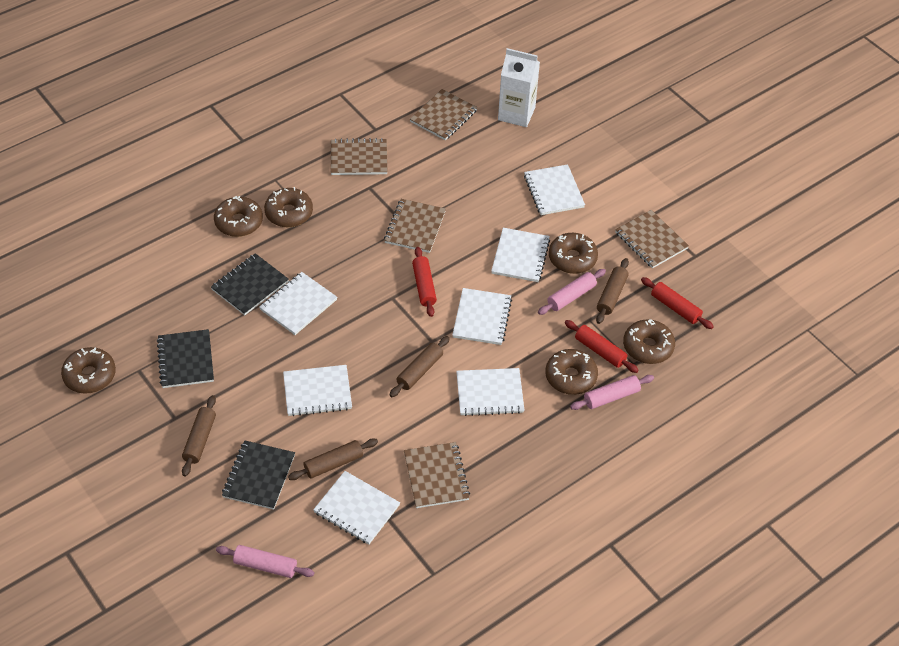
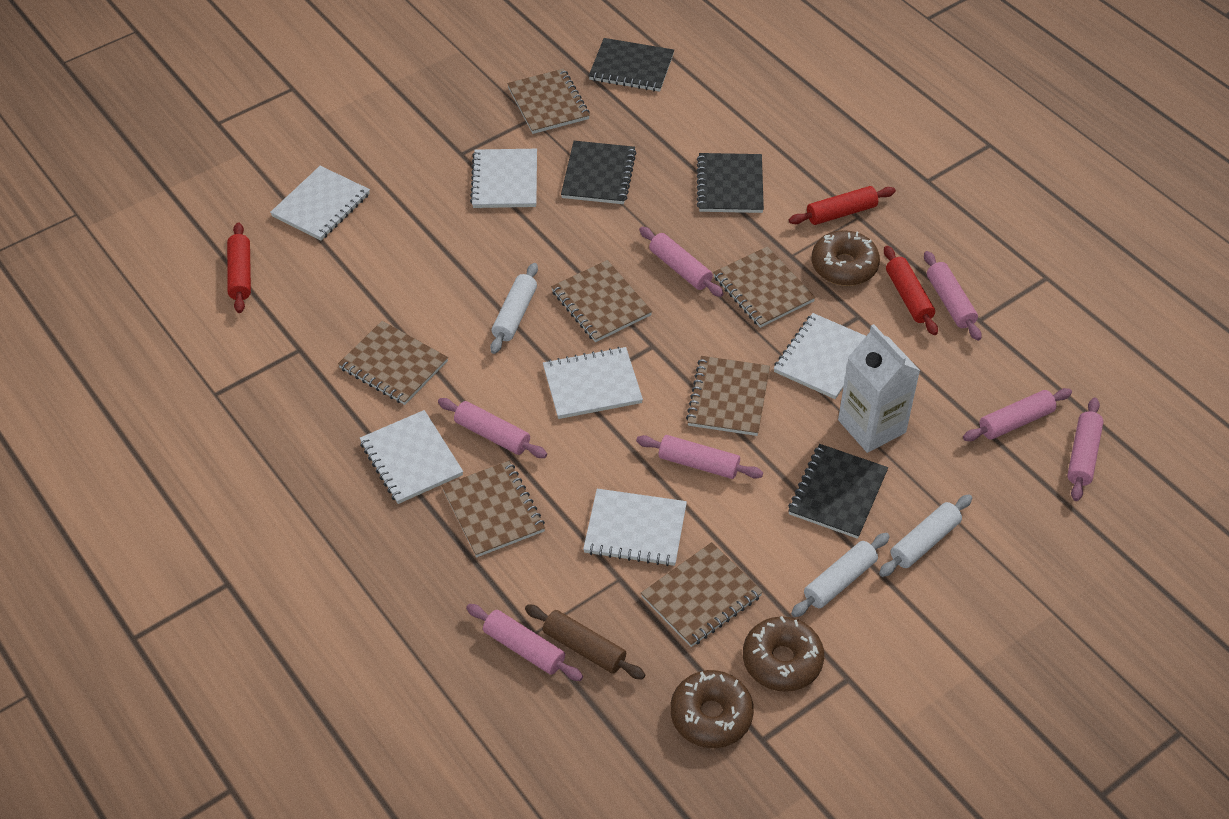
black notebook: 3 -> 4
brown donut: 6 -> 3
brown notebook: 5 -> 7
brown rolling pin: 4 -> 1
pink rolling pin: 3 -> 7
white notebook: 7 -> 6
white rolling pin: 0 -> 3

